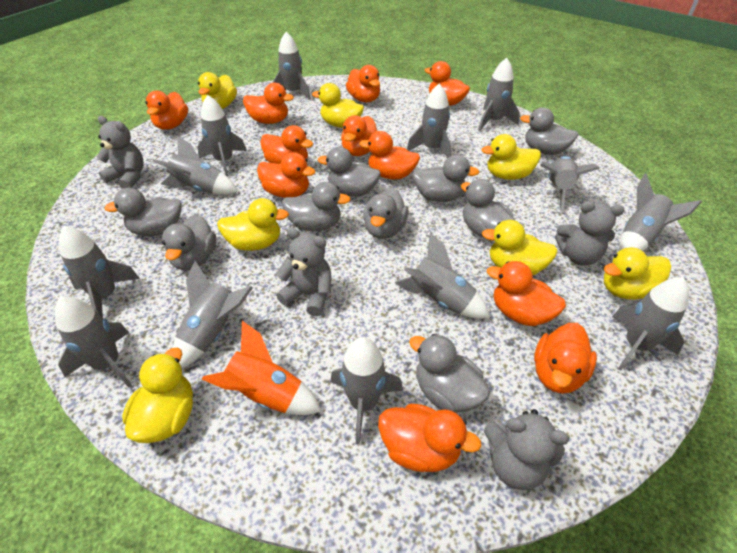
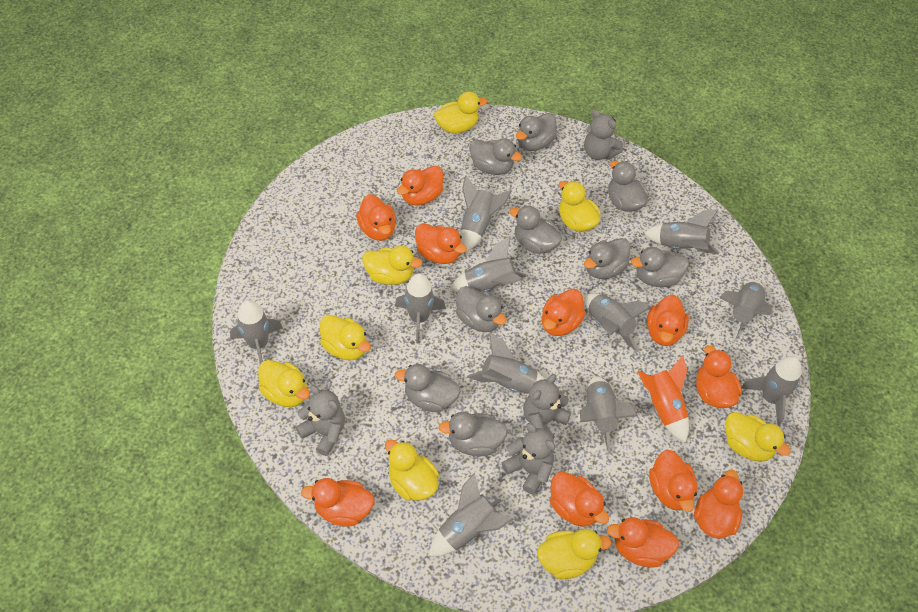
grey rocket: 13 -> 11
yellow duck: 7 -> 8

